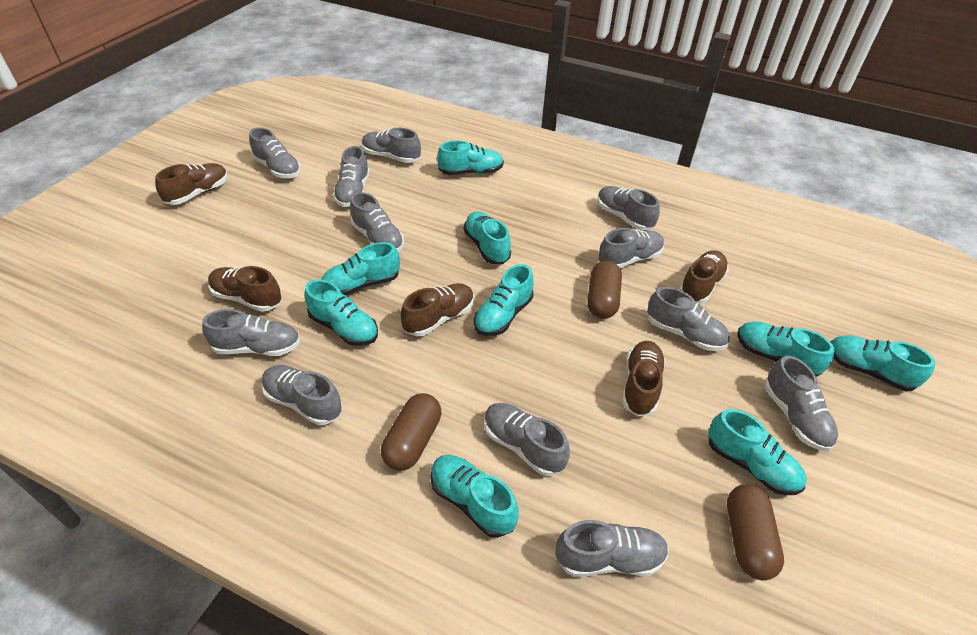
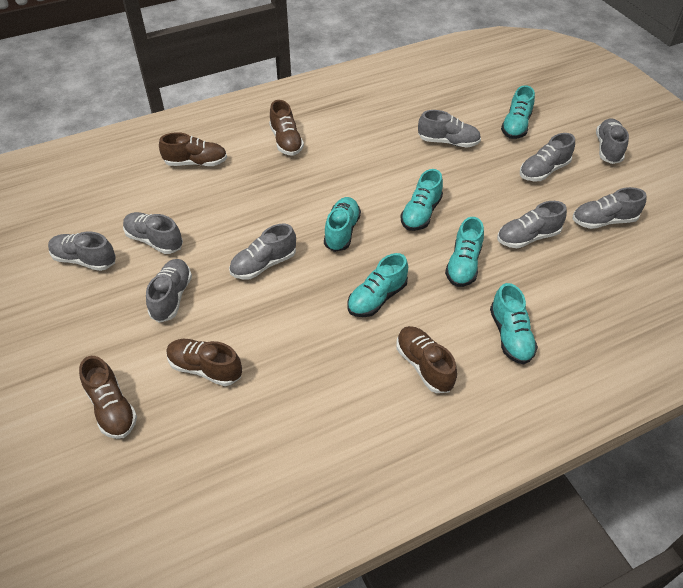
brown capsule: 3 -> 0
grey shoe: 12 -> 9
turquoise shoe: 9 -> 6

